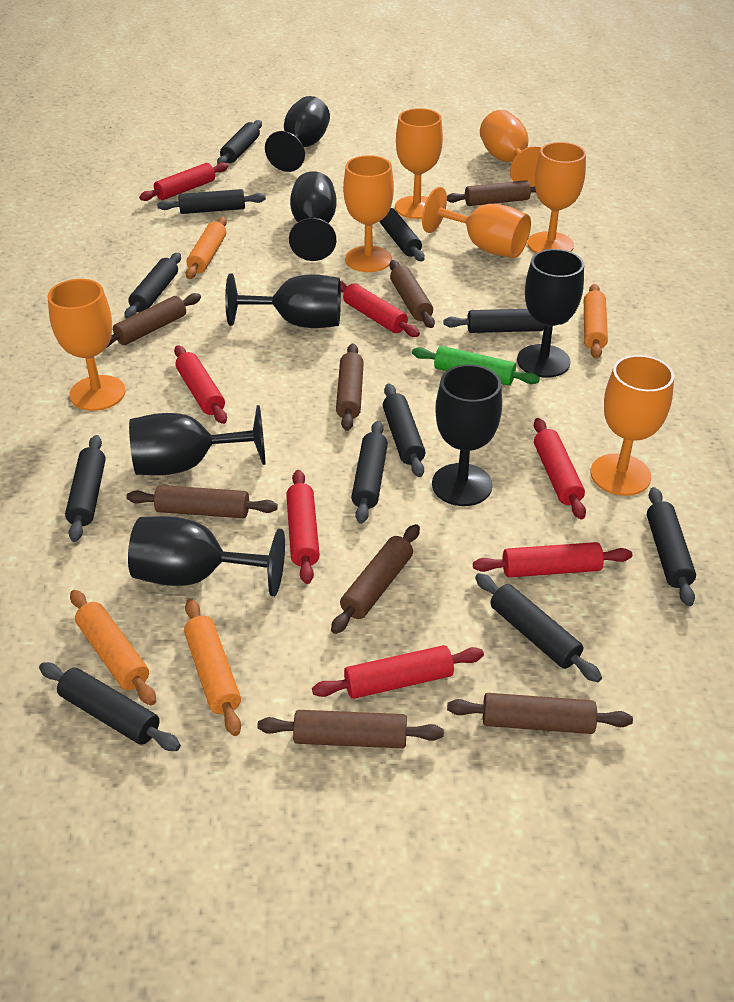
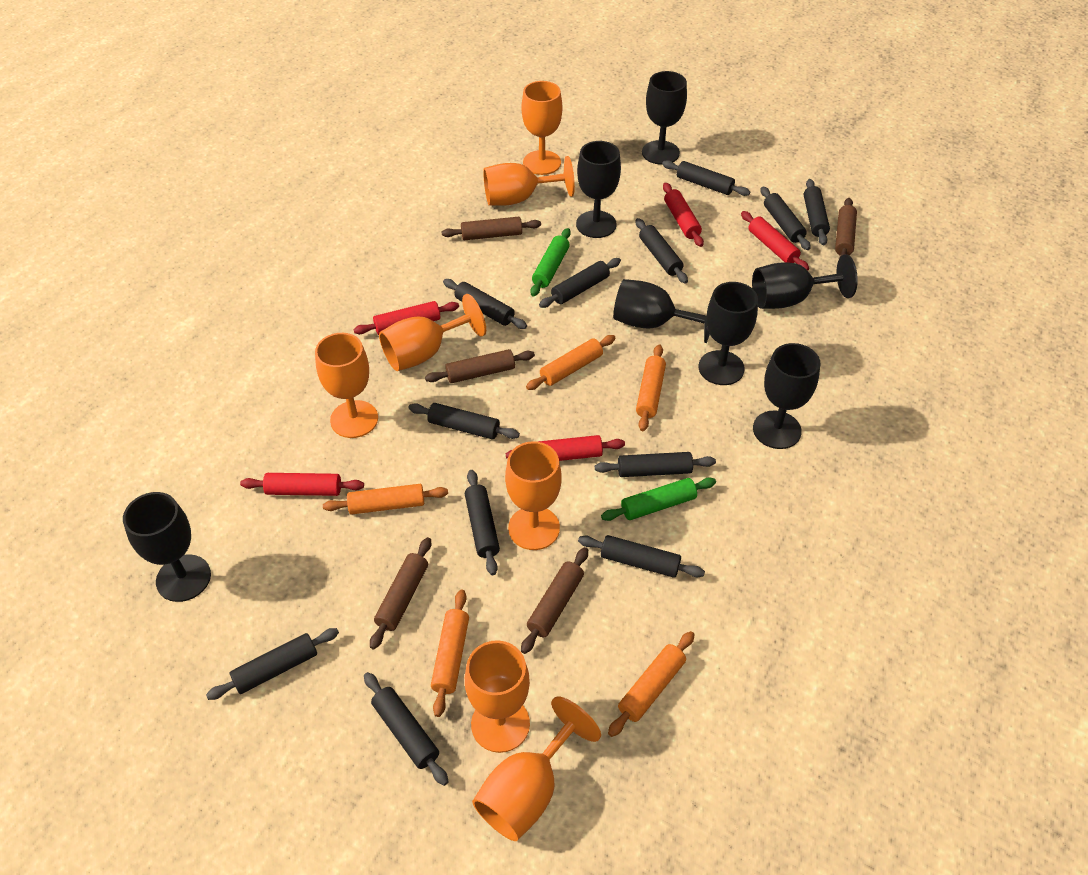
black rolling pin: 11 -> 12
brown rolling pin: 8 -> 5
green rolling pin: 1 -> 2
orange rolling pin: 4 -> 5
red rolling pin: 7 -> 5

